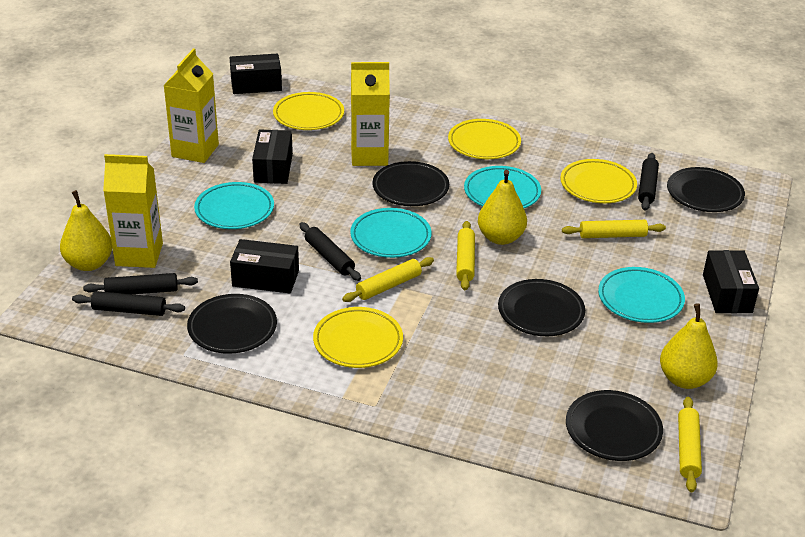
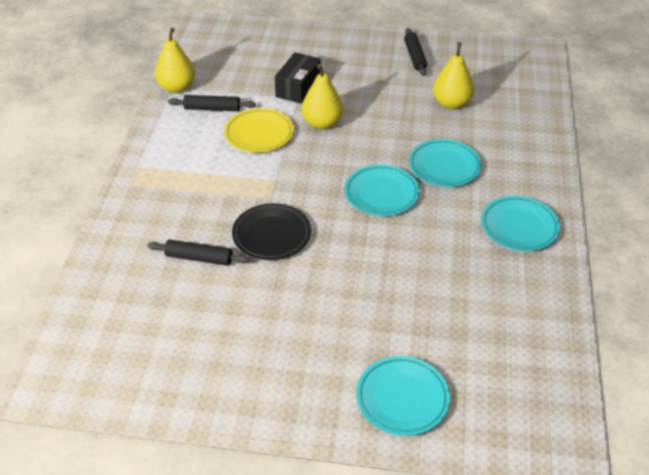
black box: 4 -> 1
black plate: 5 -> 1
black rolling pin: 4 -> 3
yellow carton: 3 -> 0
yellow plate: 4 -> 1
yellow rolling pin: 4 -> 0

